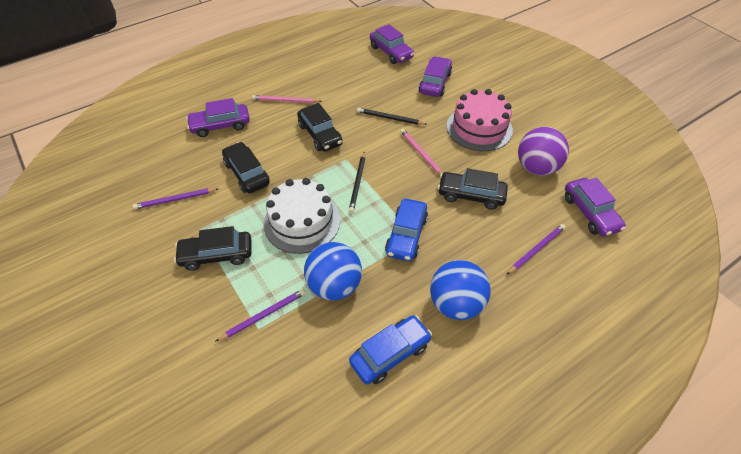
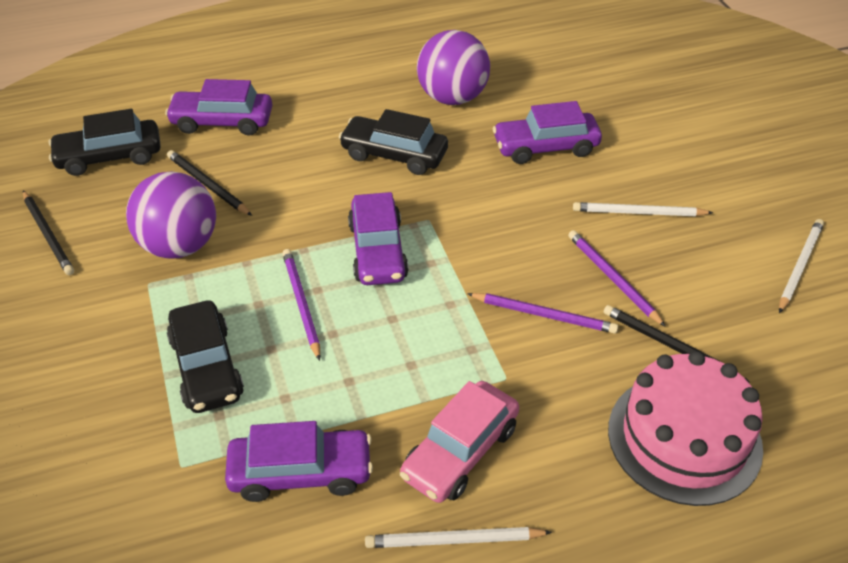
black car: 4 -> 3
black pencil: 2 -> 3
blue ball: 2 -> 0
blue car: 2 -> 0
pink car: 0 -> 1
pink pencil: 2 -> 0
purple ball: 1 -> 2
white cake: 1 -> 0
white pencil: 0 -> 3

